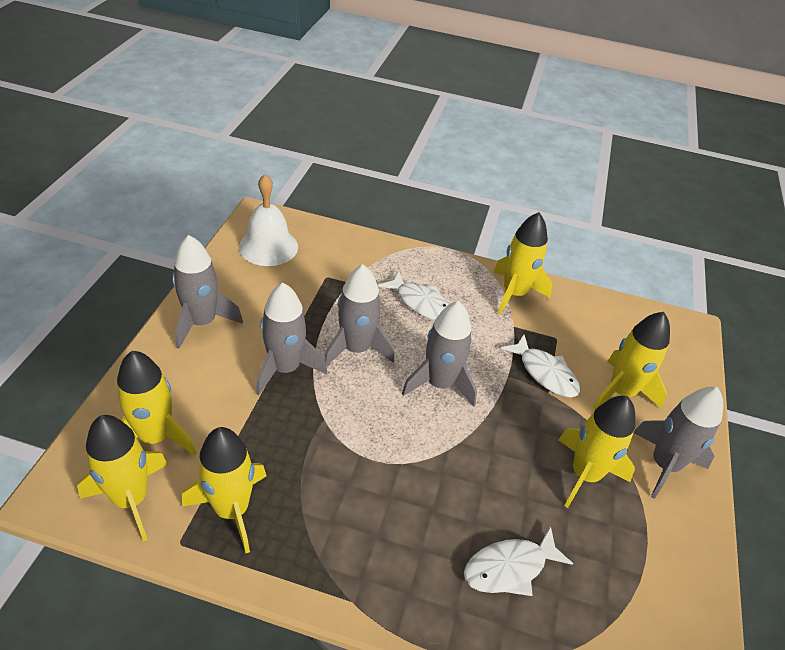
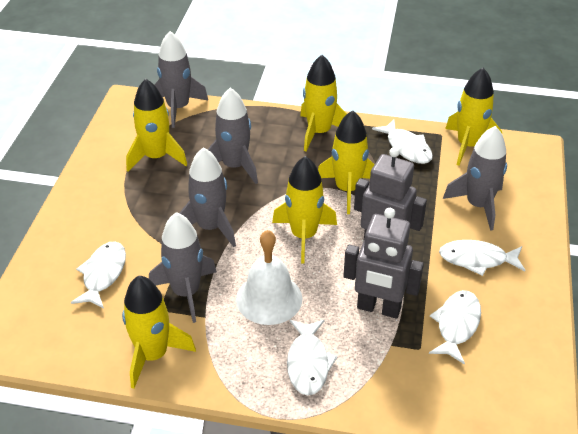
grey robot: 0 -> 2
white fish: 3 -> 5

